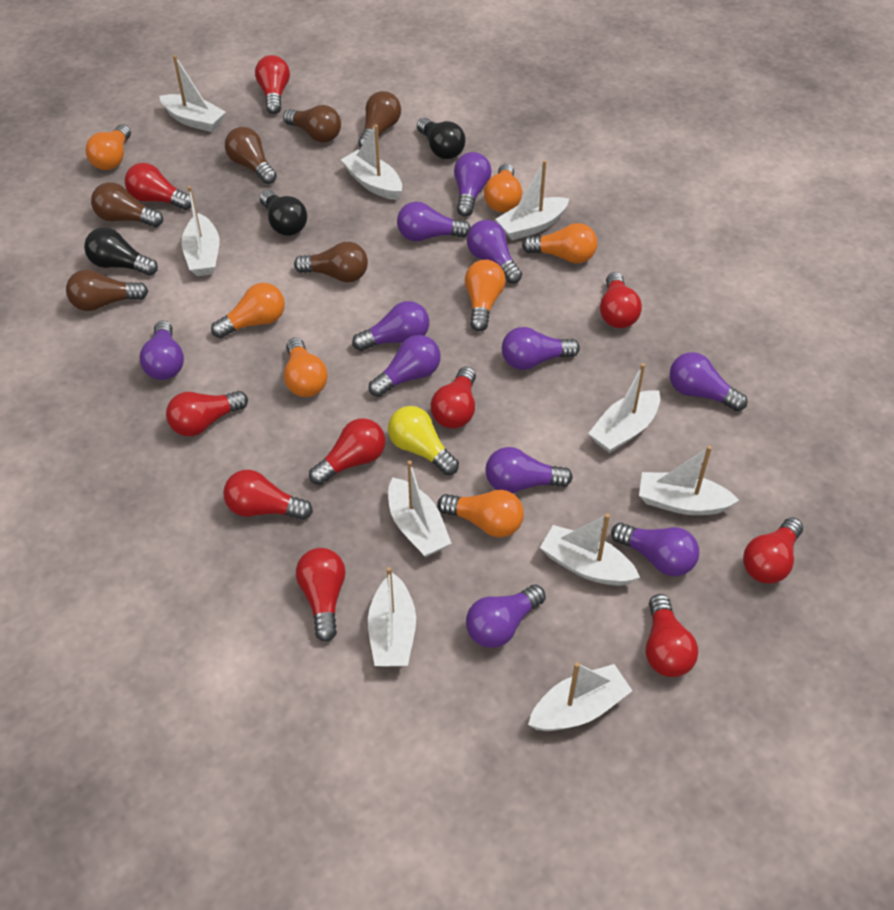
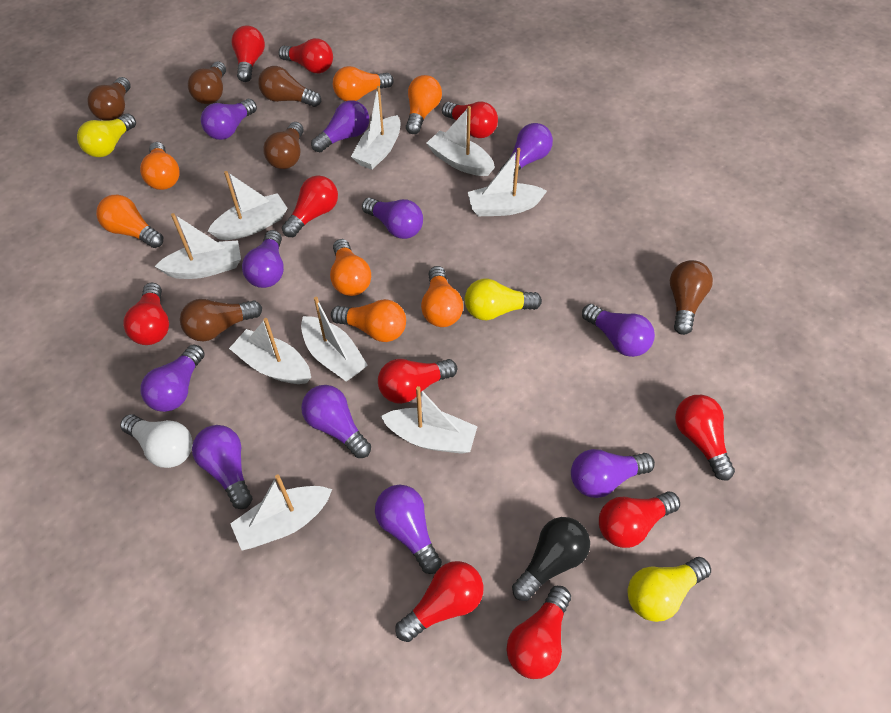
black light bulb: 3 -> 1
white boat: 10 -> 9
white light bulb: 0 -> 1
yellow light bulb: 1 -> 3

